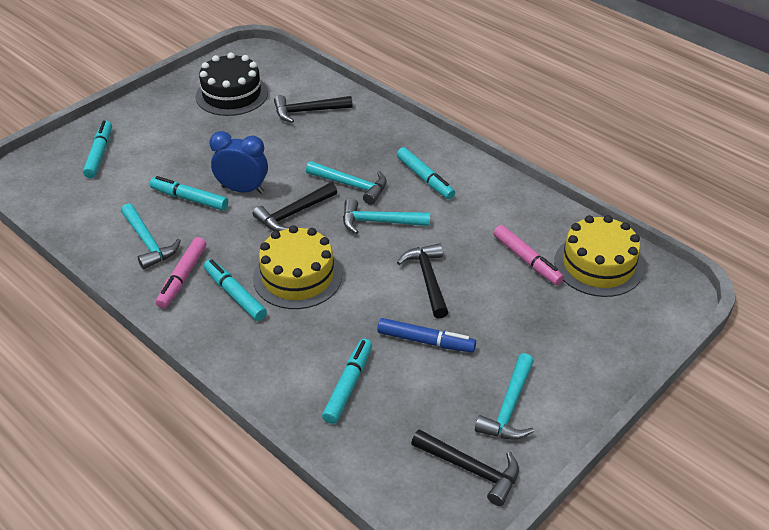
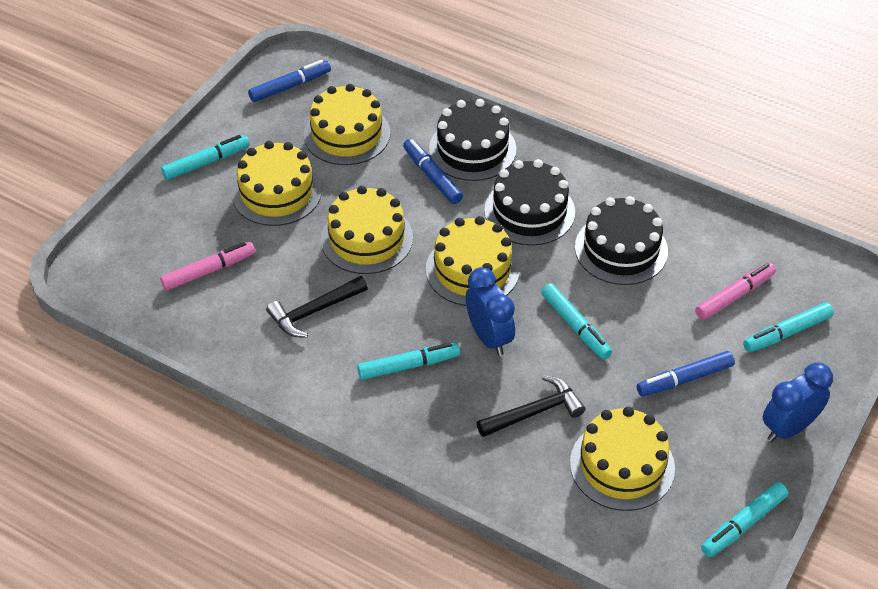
black cake: 1 -> 3
black hammer: 4 -> 2
blue clock: 1 -> 2
blue marker: 1 -> 3
turquoise hammer: 4 -> 0
yellow cake: 2 -> 5

